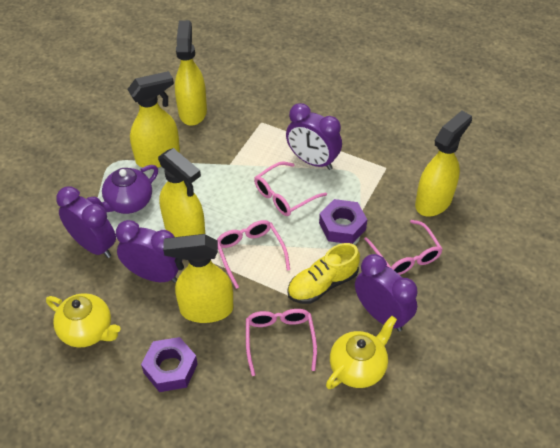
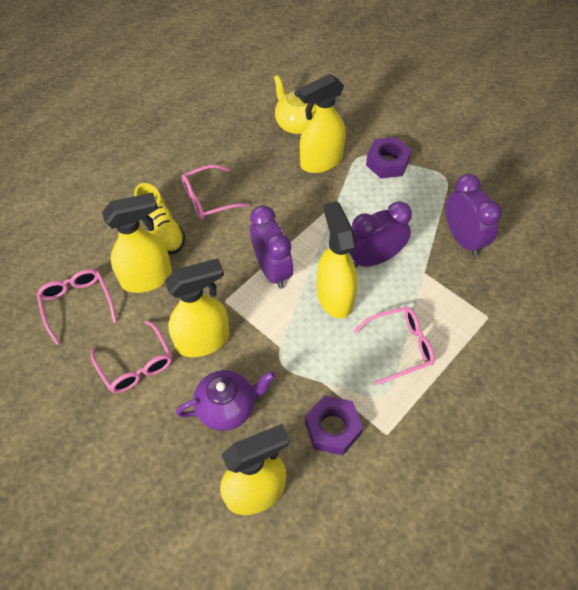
purple clock: 4 -> 3
yellow teapot: 2 -> 1

